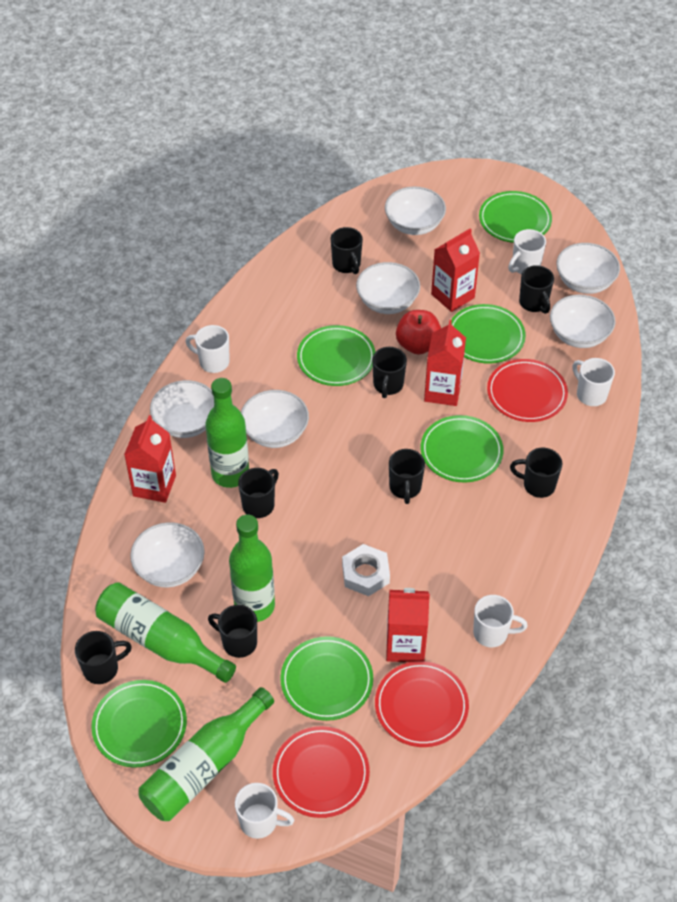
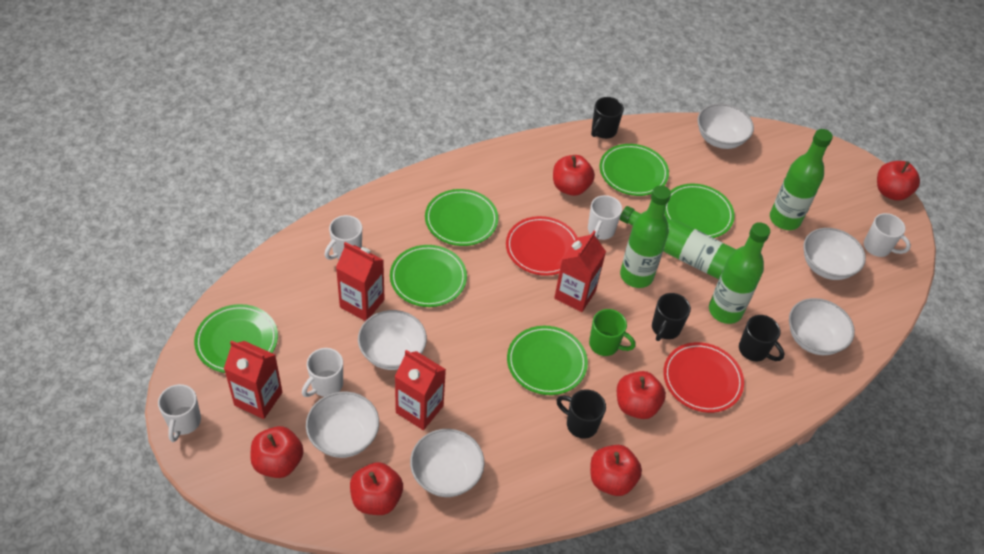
black mug: 8 -> 4
green mug: 0 -> 1
red apple: 1 -> 6
red plate: 3 -> 2
white bowl: 7 -> 6
white nut: 1 -> 0

